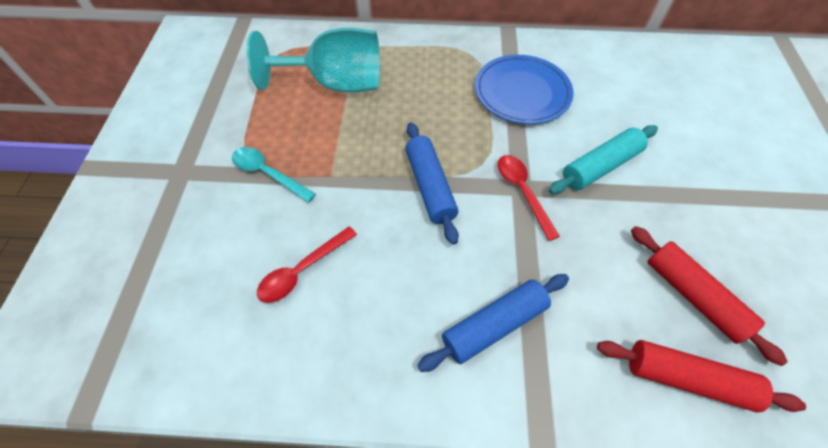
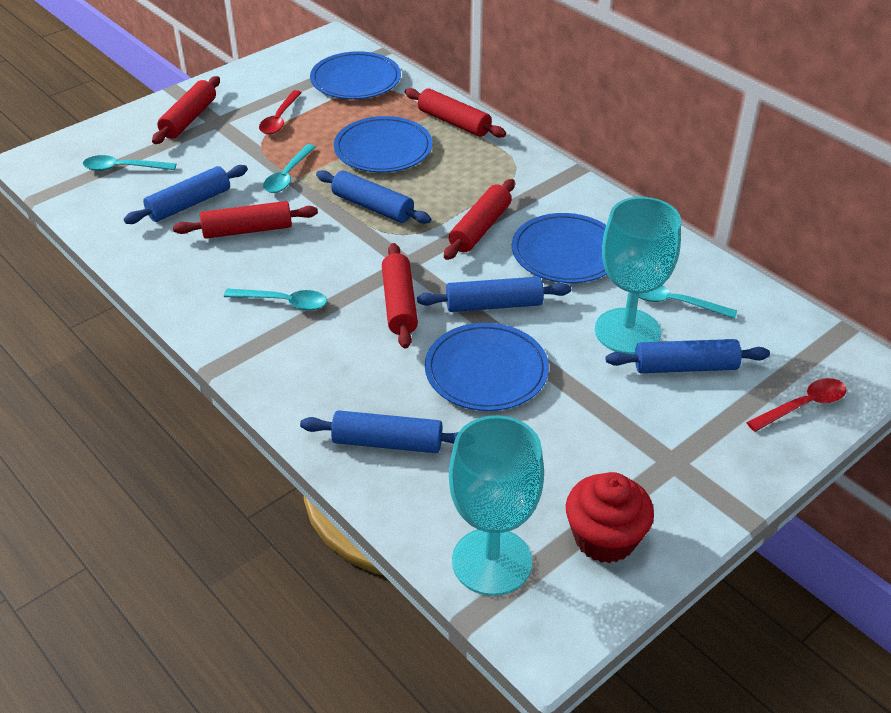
blue plate: 1 -> 4
blue rolling pin: 2 -> 5
red cupcake: 0 -> 1
red rolling pin: 2 -> 5
turquoise goblet: 1 -> 2
turquoise rolling pin: 1 -> 0
turquoise spoon: 1 -> 4

